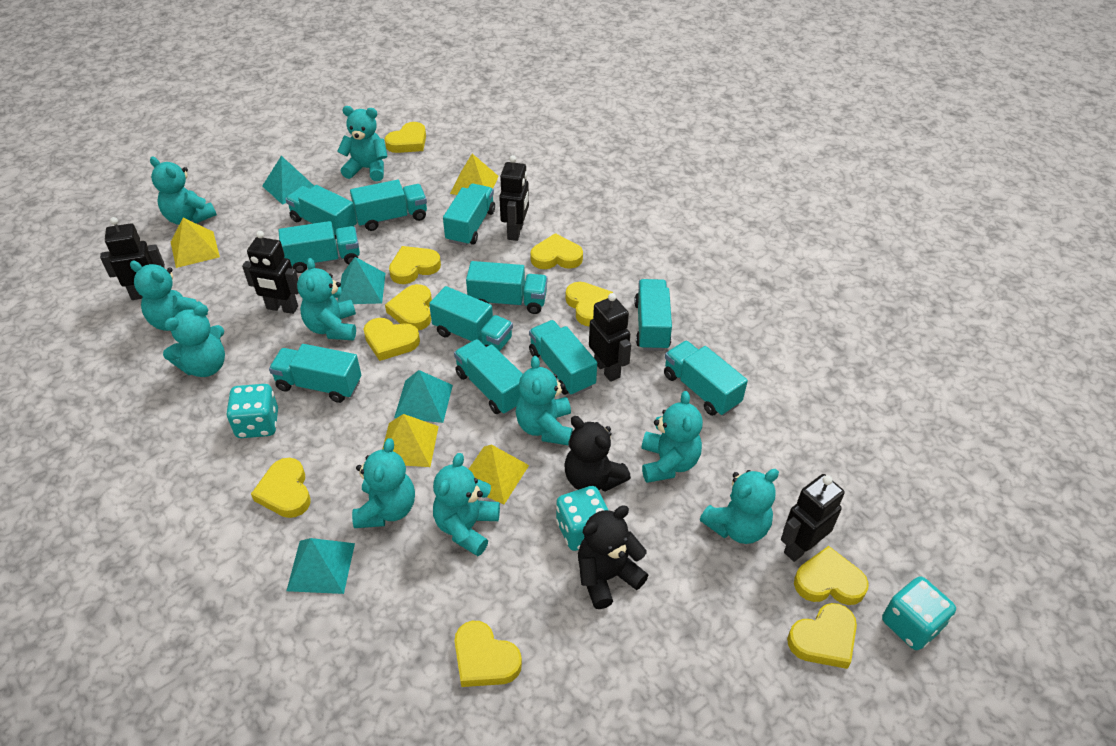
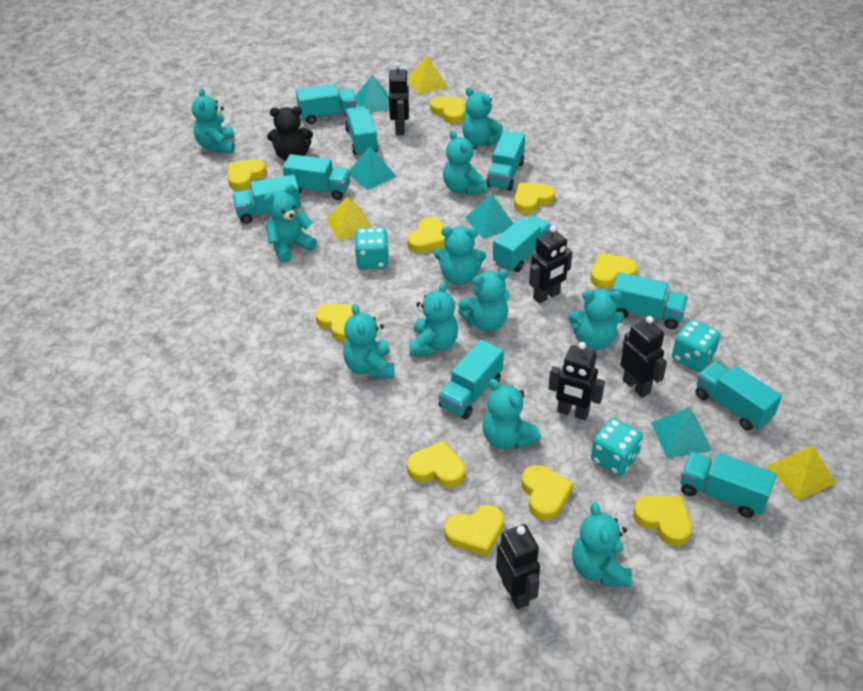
black teddy bear: 2 -> 1
turquoise teddy bear: 10 -> 11
turquoise truck: 11 -> 10
yellow pyramid: 4 -> 3

